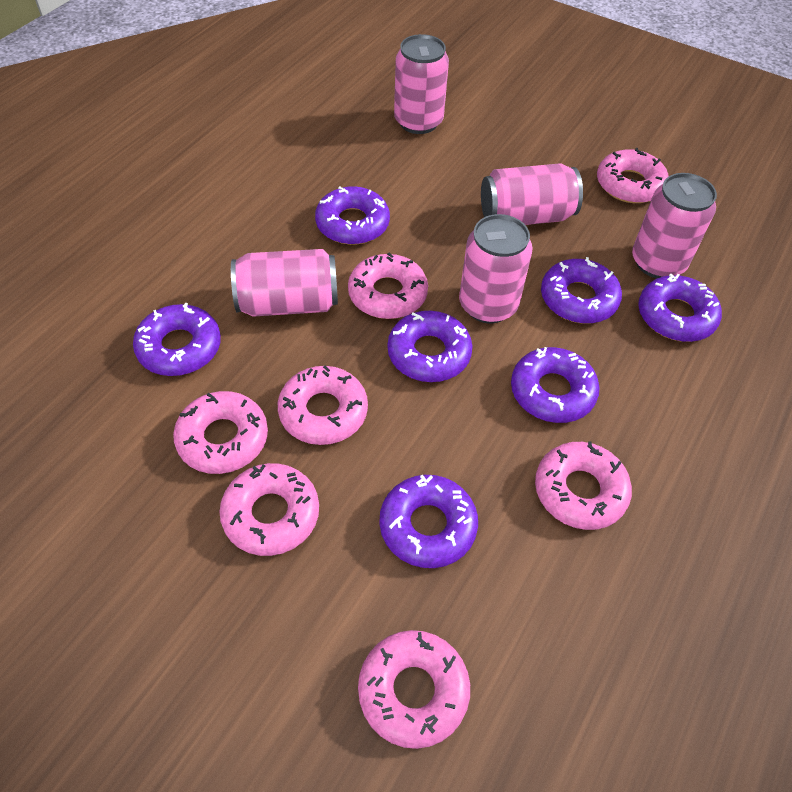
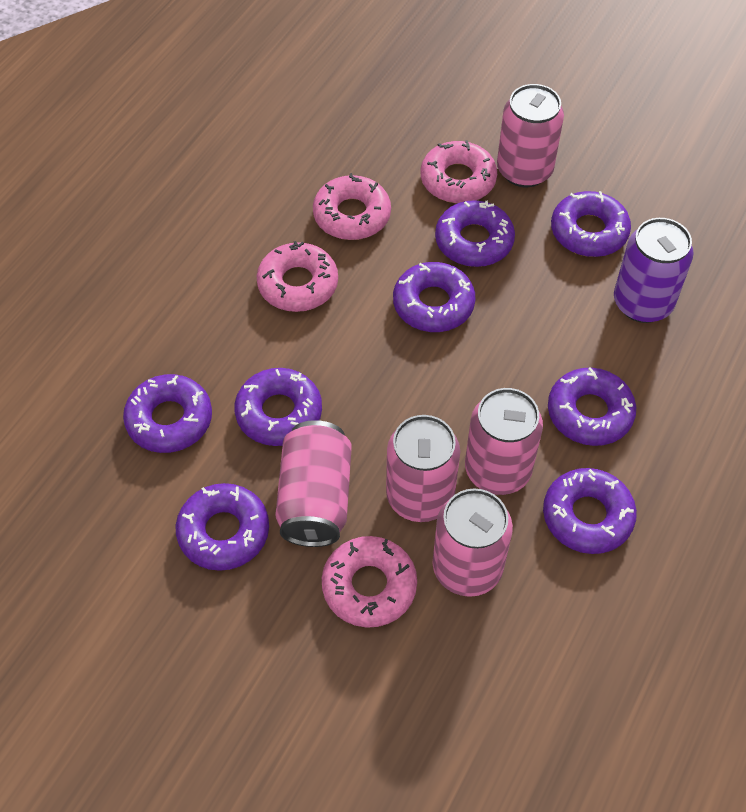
pink donut: 7 -> 4
purple can: 0 -> 1
purple donut: 7 -> 8

